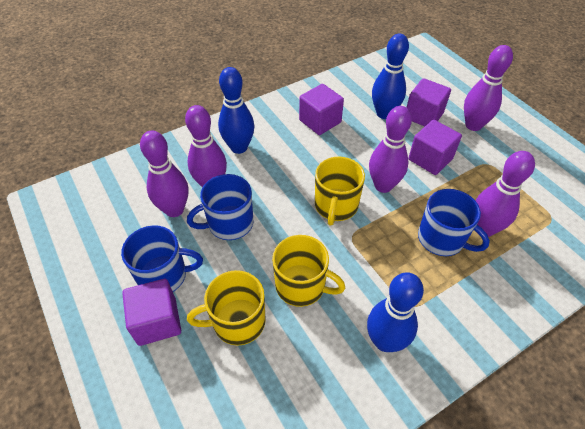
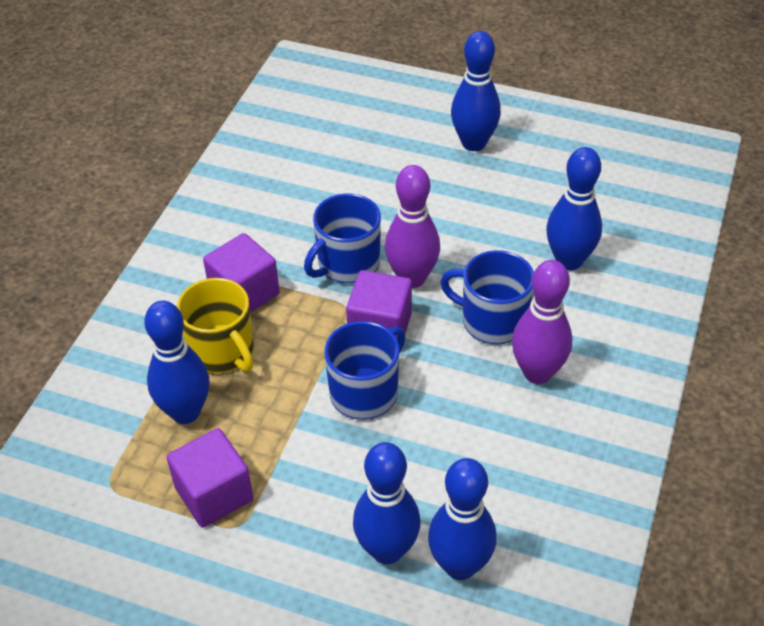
blue bowling pin: 3 -> 5
purple bowling pin: 5 -> 2
purple cube: 4 -> 3
yellow mug: 3 -> 1

